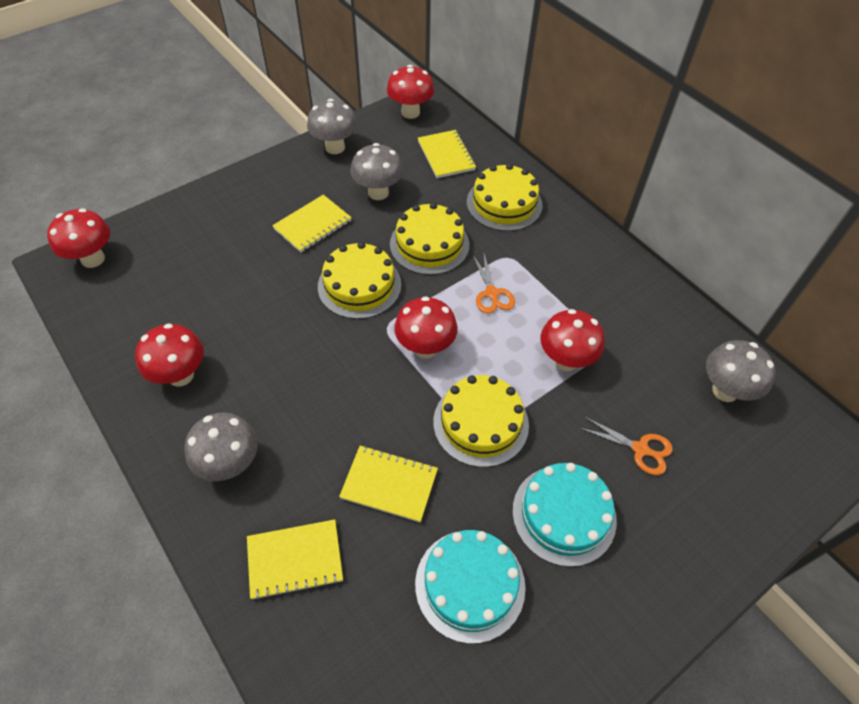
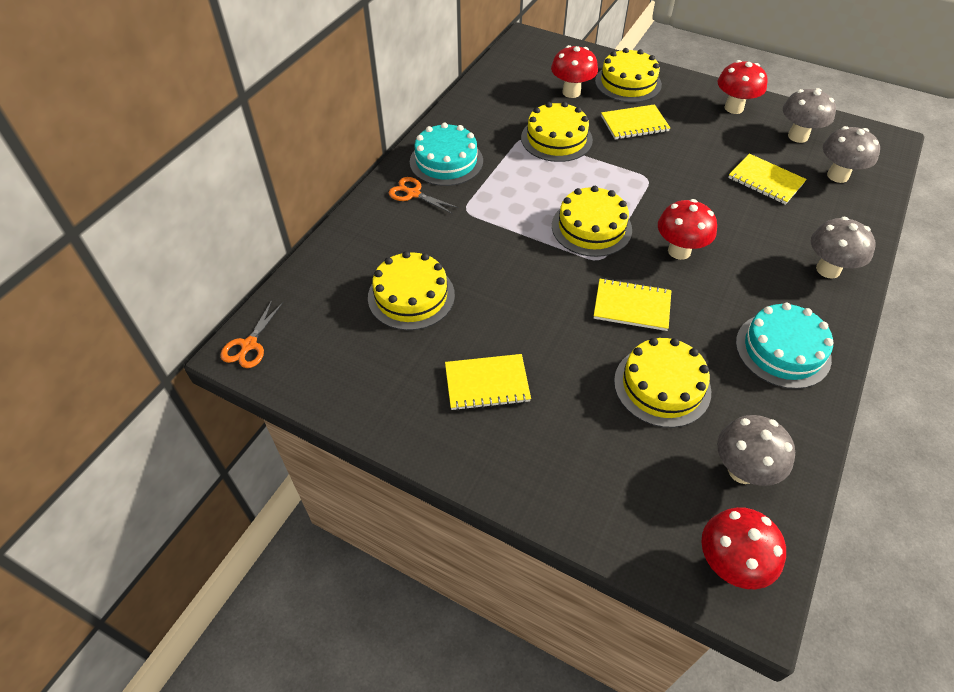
red mushroom: 5 -> 4
yellow cake: 4 -> 5

